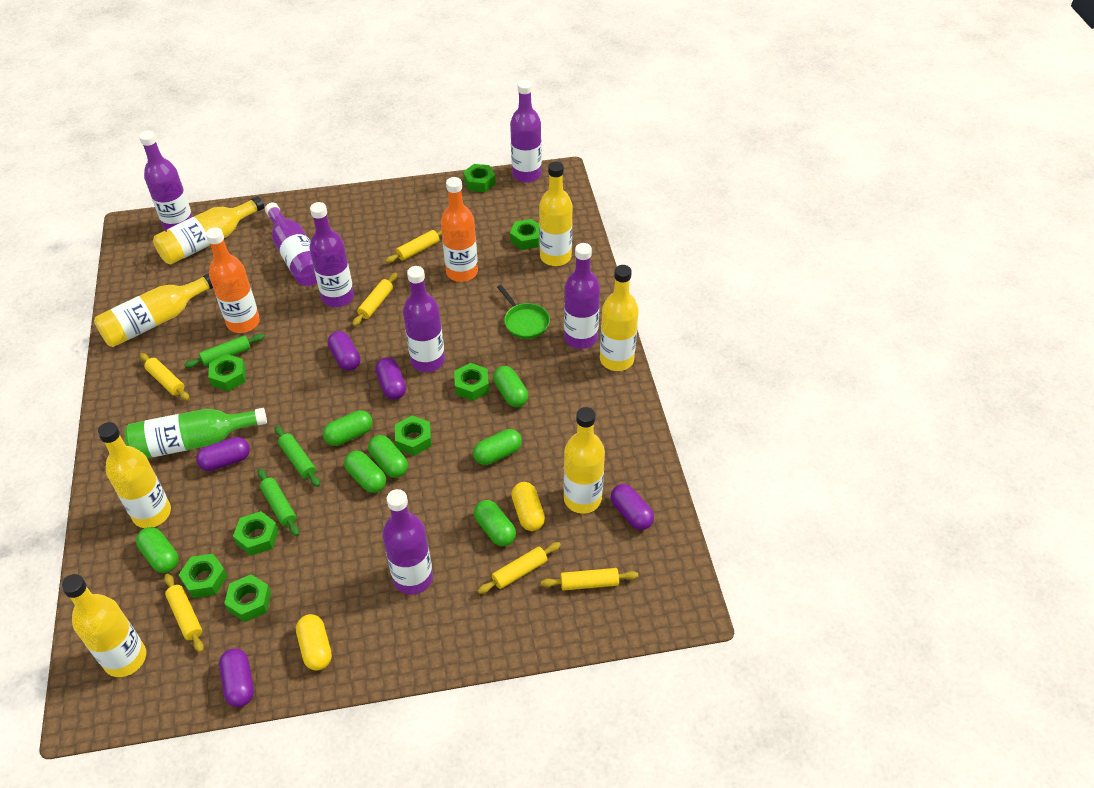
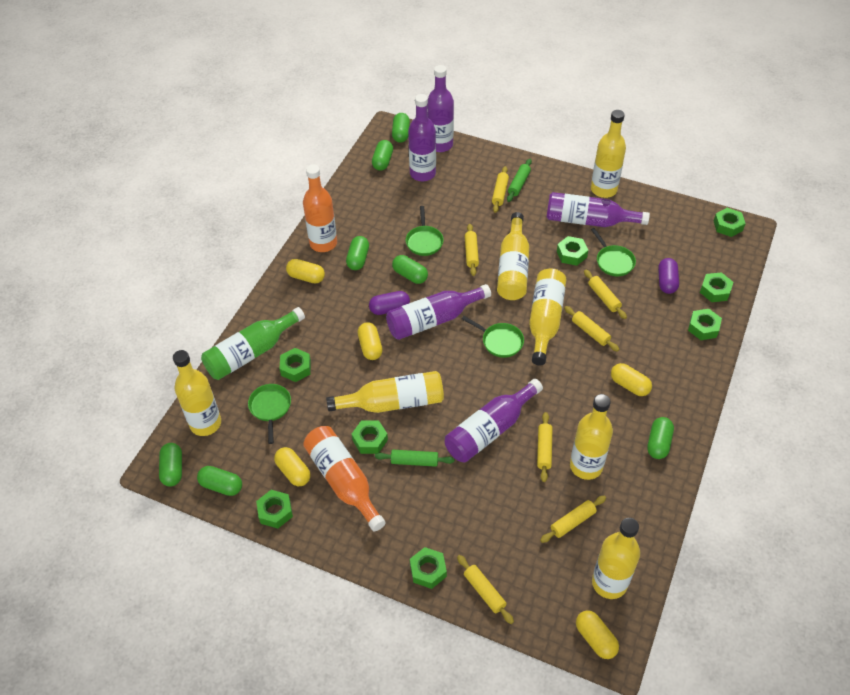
green pan: 1 -> 4
green rolling pin: 3 -> 2
purple bottle: 7 -> 5
purple capsule: 5 -> 2
yellow capsule: 2 -> 5
yellow rolling pin: 6 -> 7

